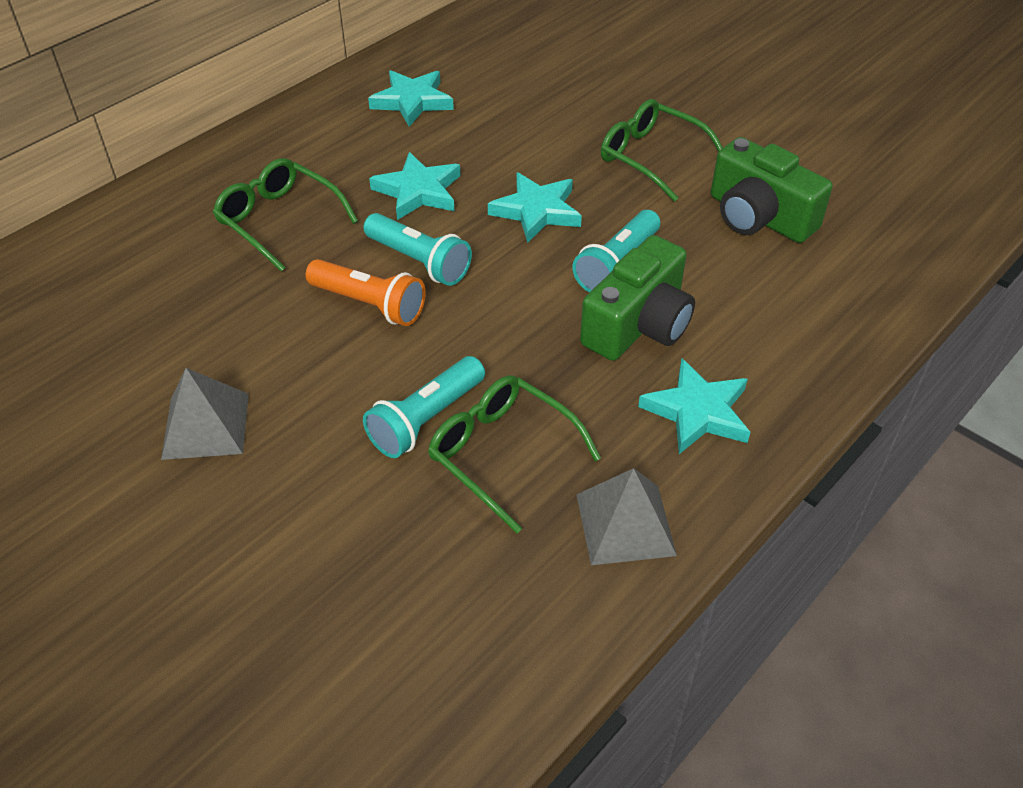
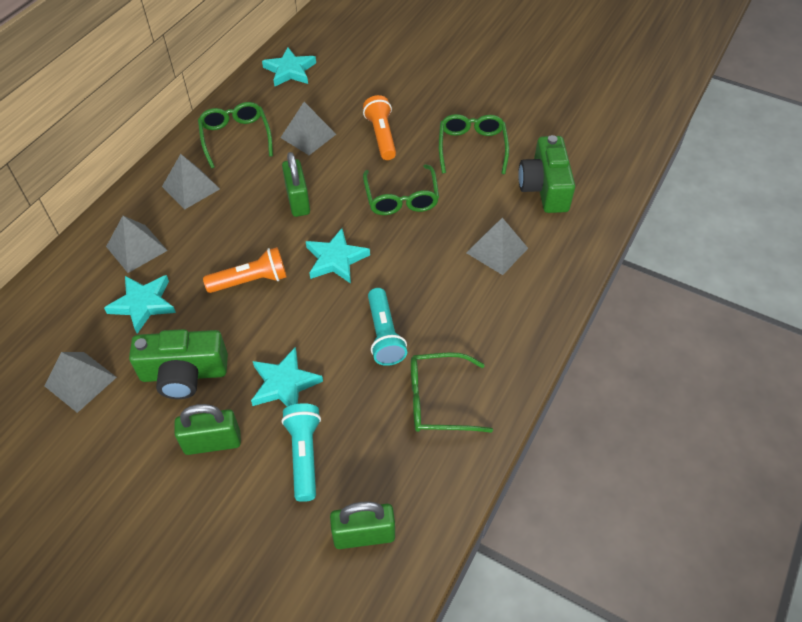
green glasses: 3 -> 4
green padlock: 0 -> 3
grey pyramid: 2 -> 5
orange flashlight: 1 -> 2
turquoise flashlight: 3 -> 2

